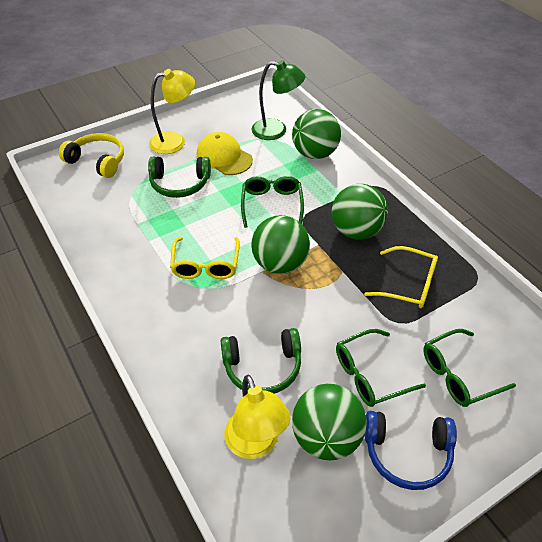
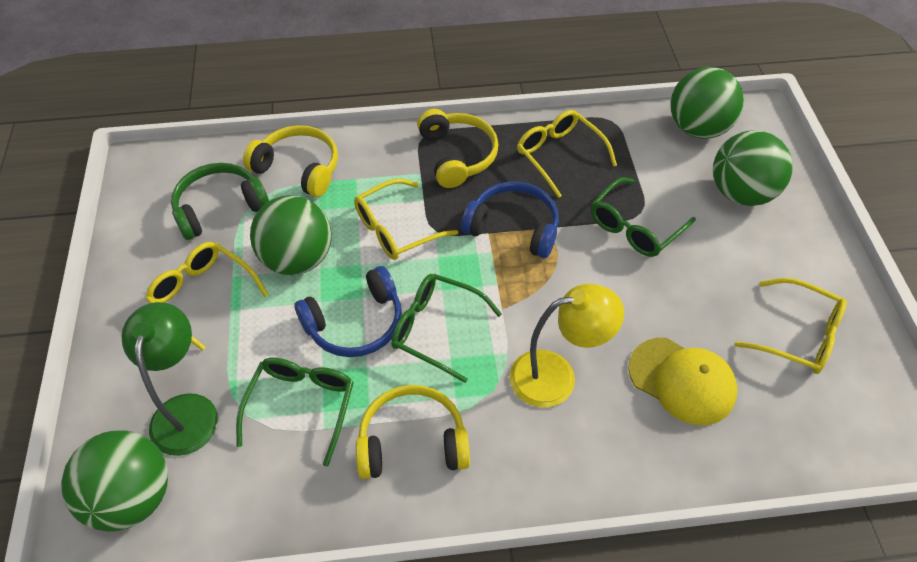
blue headphones: 1 -> 2
green headphones: 2 -> 1
yellow glasses: 2 -> 4
yellow headphones: 1 -> 3
yellow lamp: 2 -> 1

